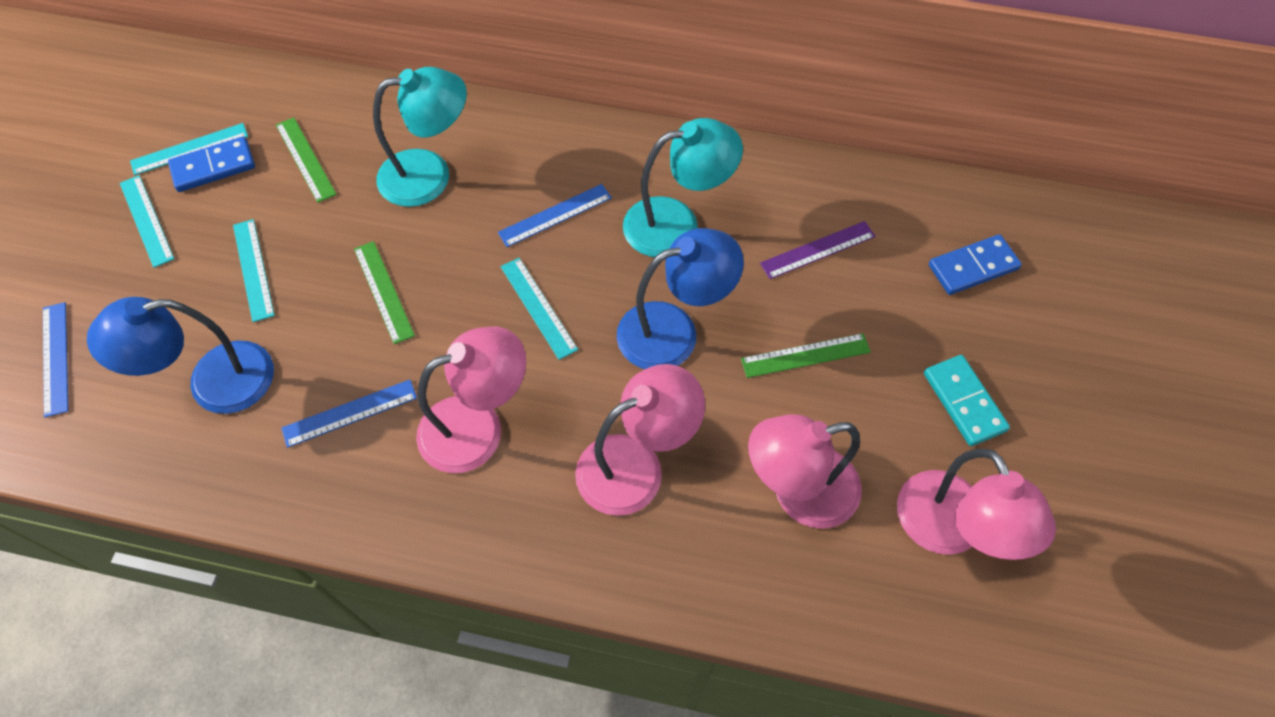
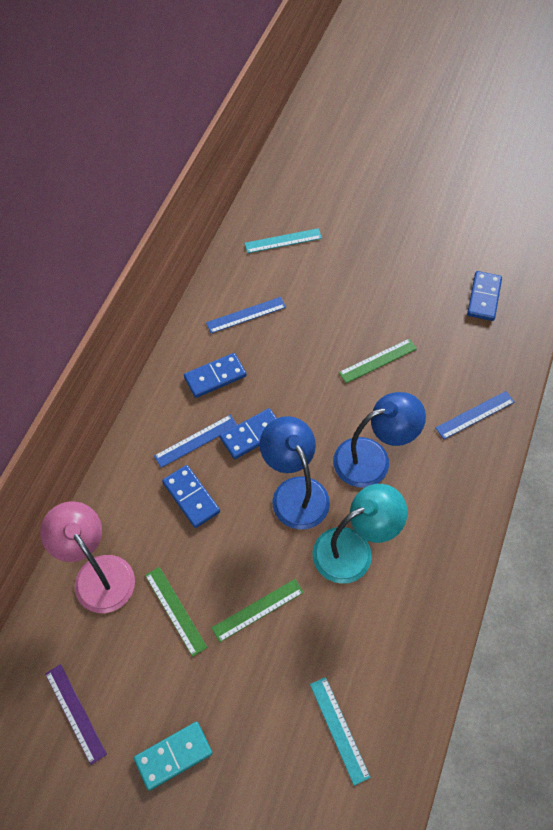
blue domino: 2 -> 4
pink lamp: 4 -> 1
turquoise lamp: 2 -> 1
turquoise ruler: 4 -> 2

